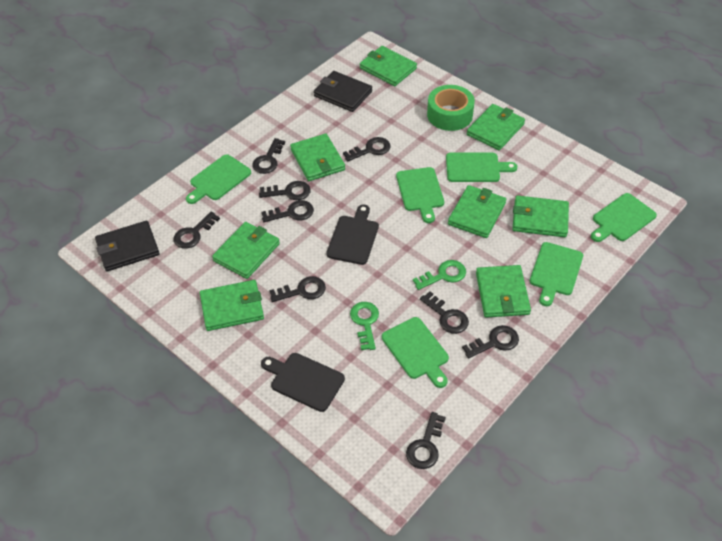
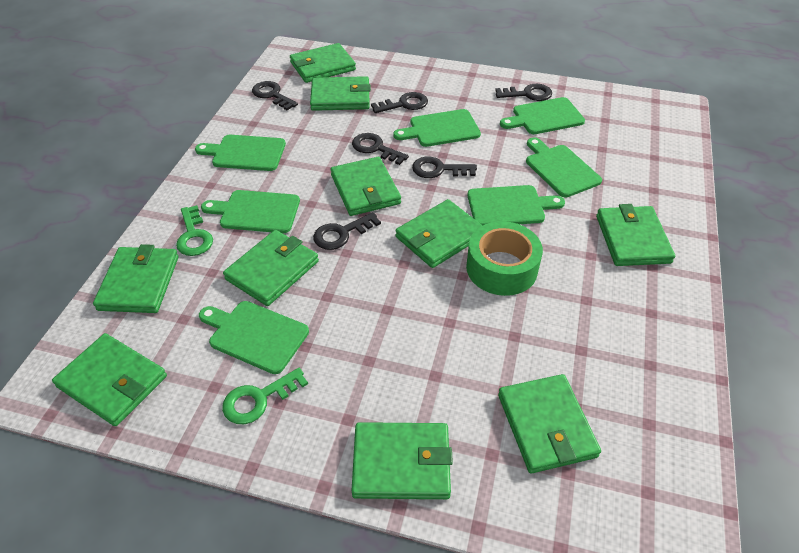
black cutting board: 2 -> 0
black key: 9 -> 6
black wallet: 2 -> 0
green cutting board: 6 -> 7
green wallet: 8 -> 10

